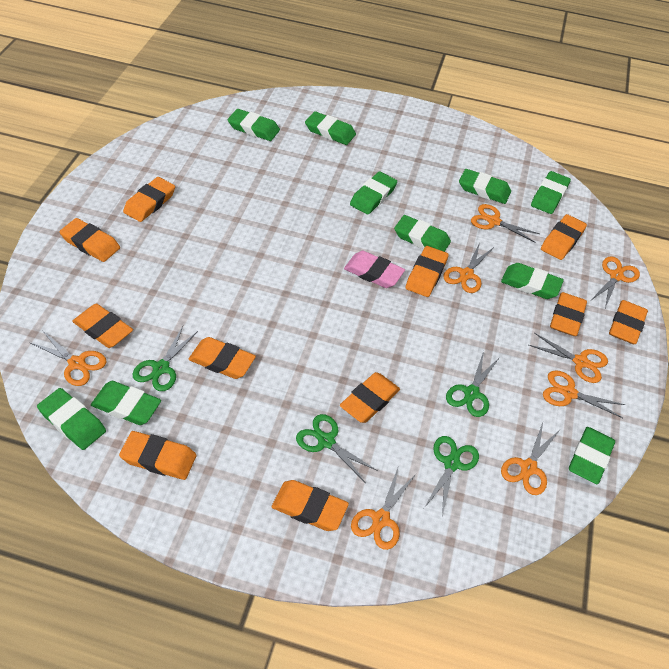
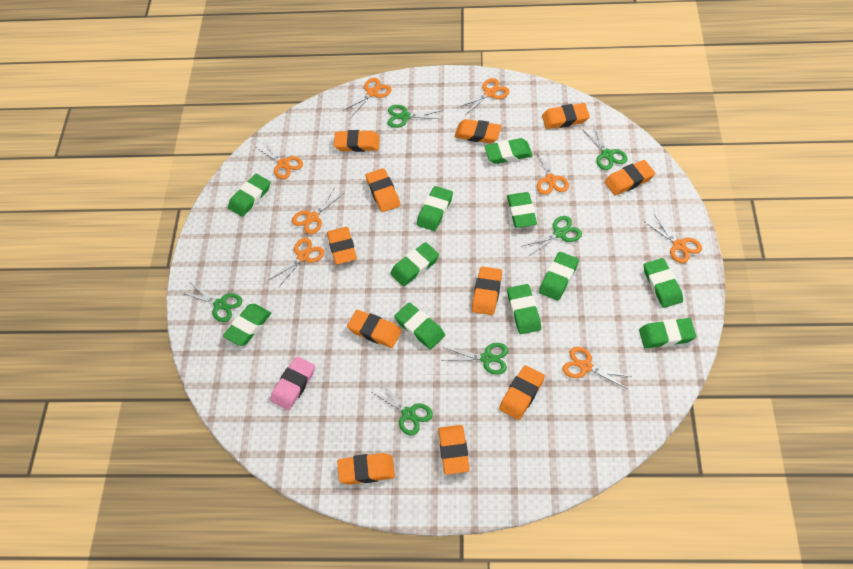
green eraser: 10 -> 11
green scissors: 4 -> 6

